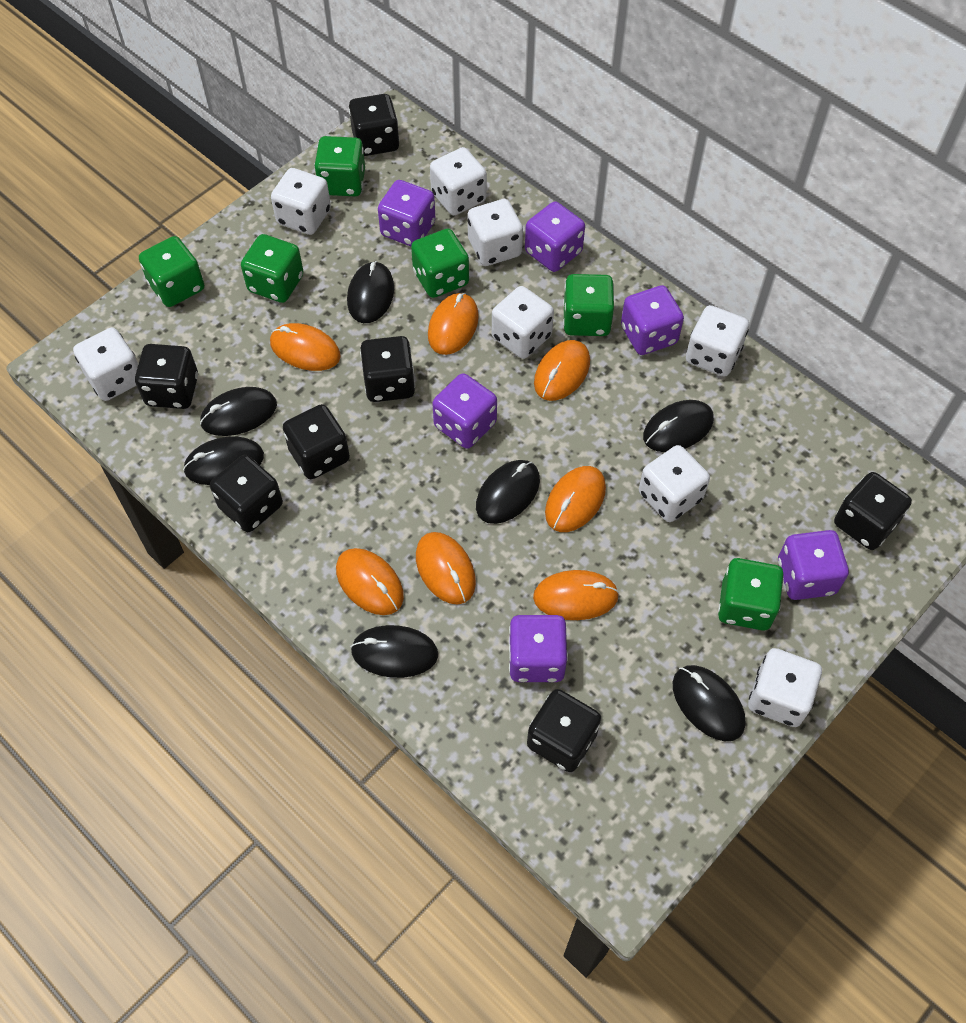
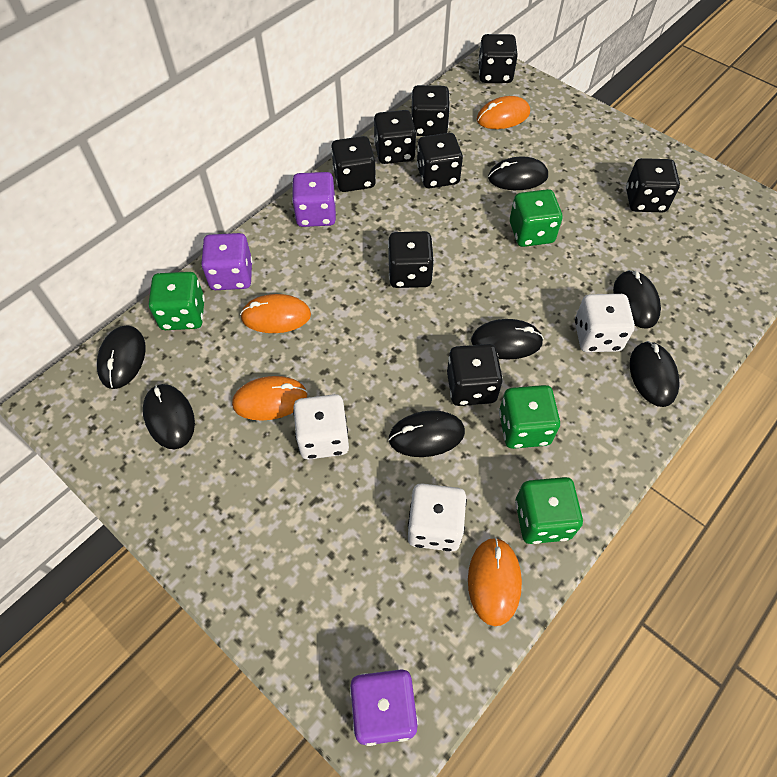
black dice: 7 -> 8
green dice: 6 -> 4
orange mouse: 7 -> 4
purple dice: 6 -> 3
white dice: 8 -> 3

